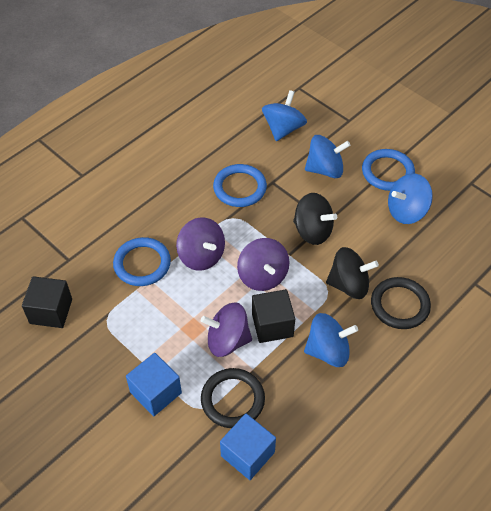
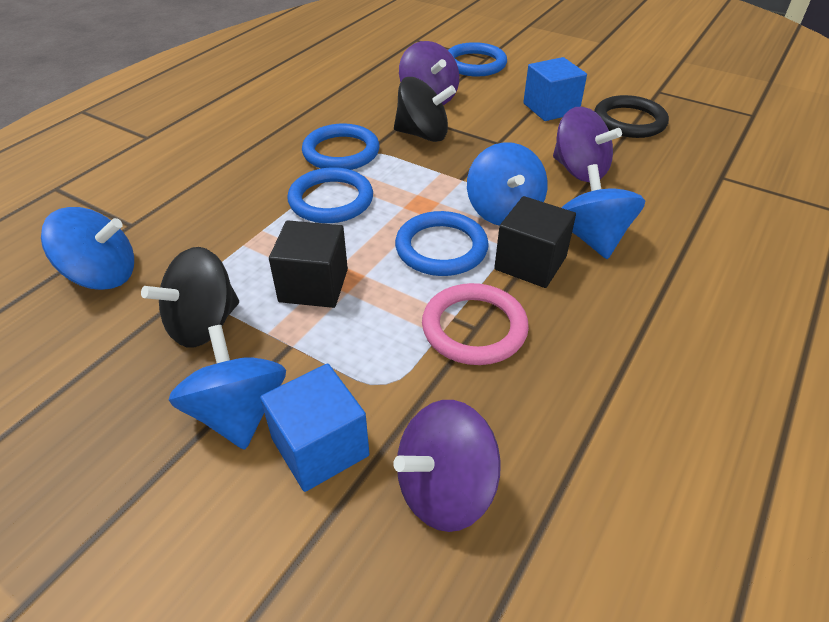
black ring: 2 -> 1
blue ring: 3 -> 4
pink ring: 0 -> 1

